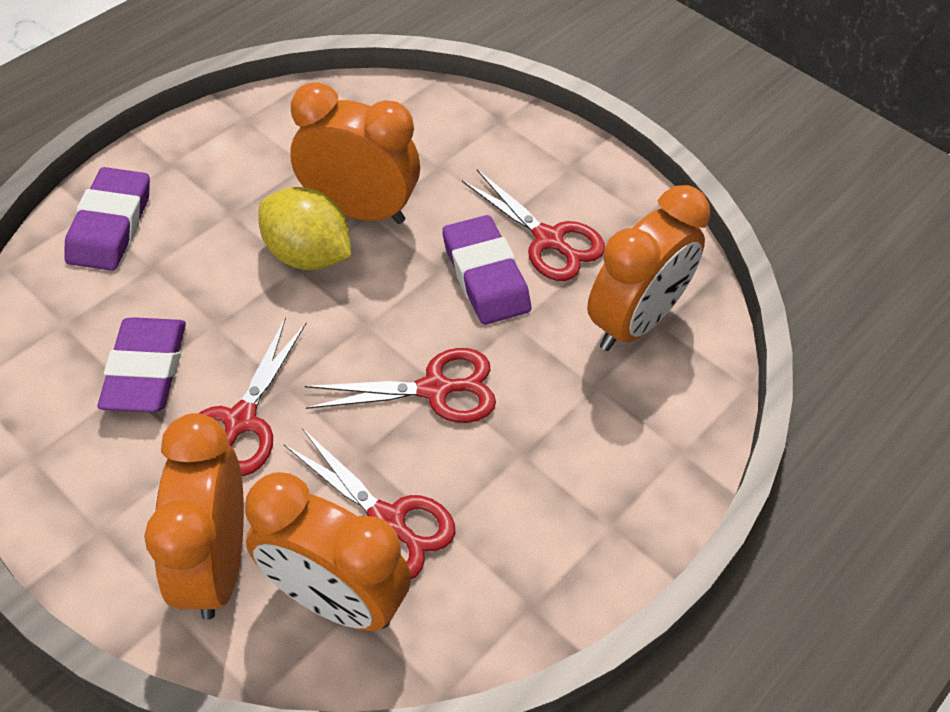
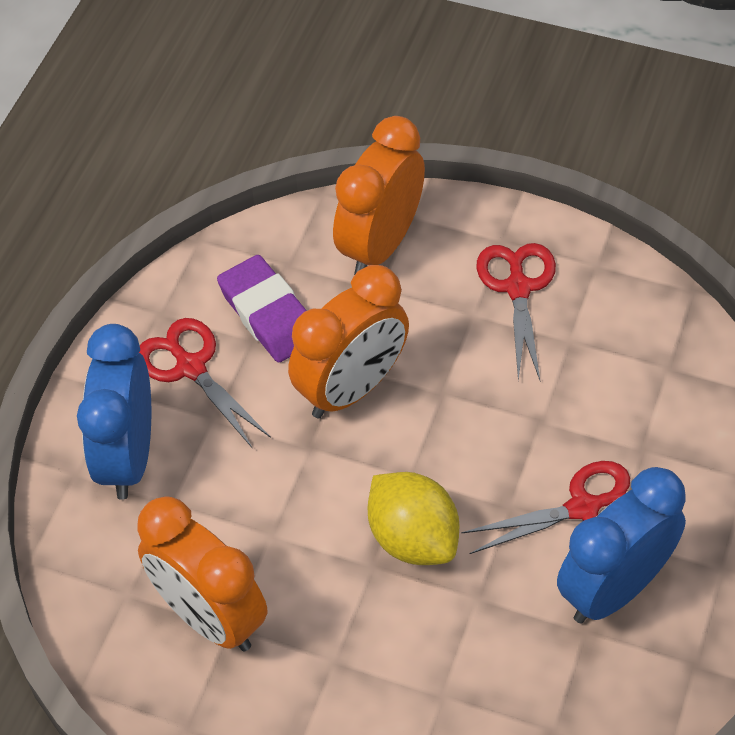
blue clock: 0 -> 2
orange clock: 4 -> 3
purple eraser: 3 -> 1
red scissors: 4 -> 3

